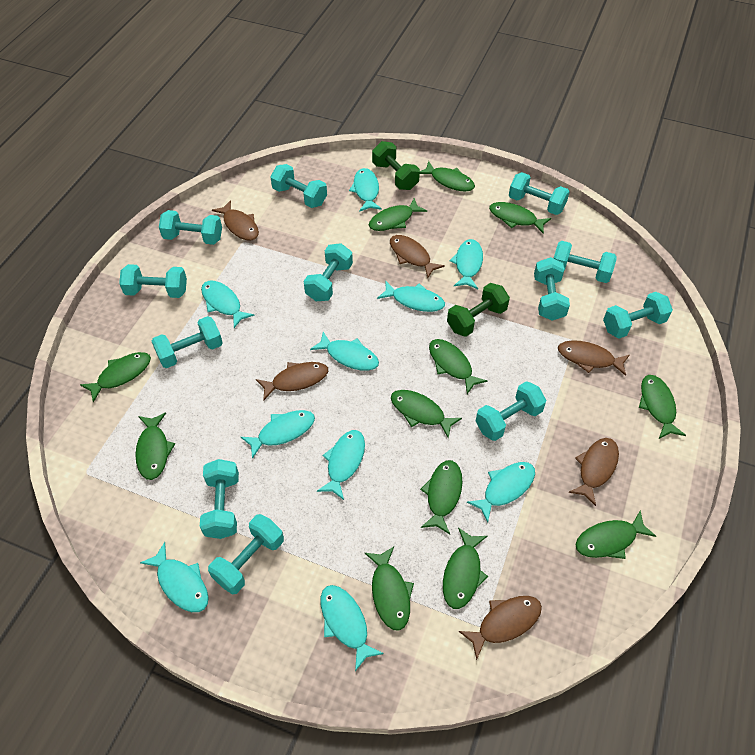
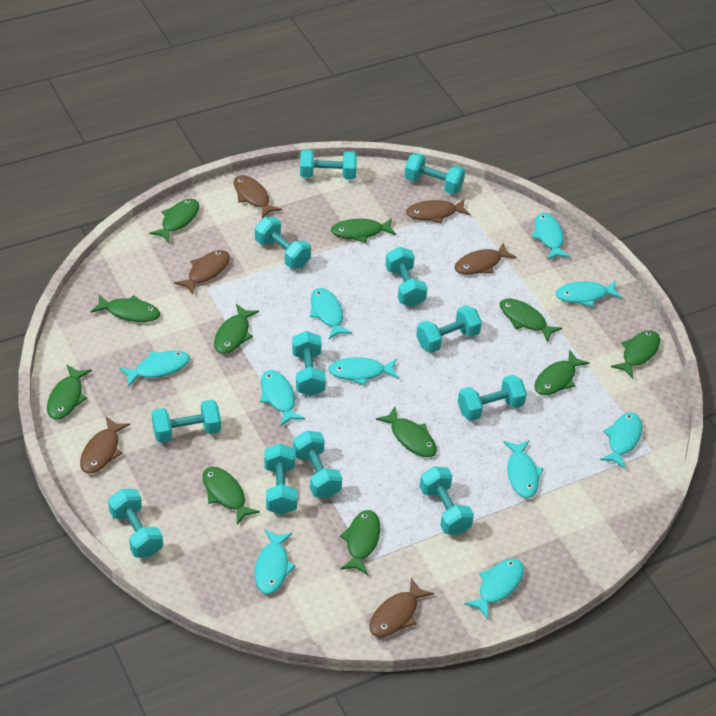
green dumbbell: 2 -> 0
green fish: 12 -> 11

